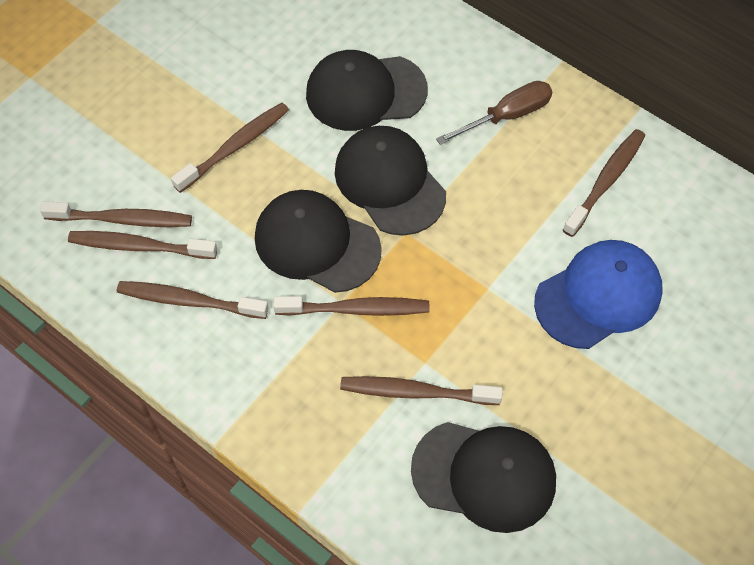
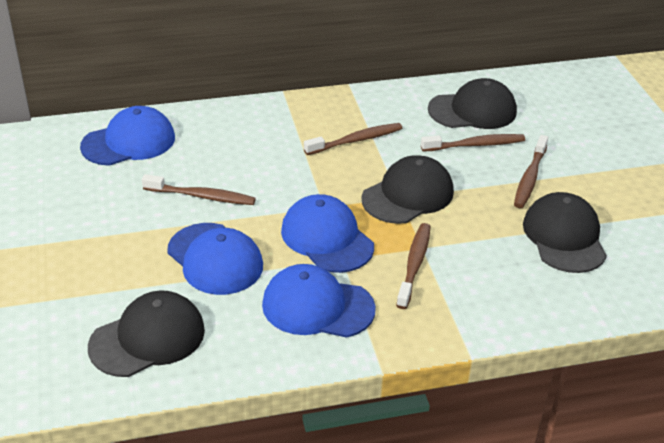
blue cap: 1 -> 4
brown screwdriver: 1 -> 0
brown toothbrush: 7 -> 5

